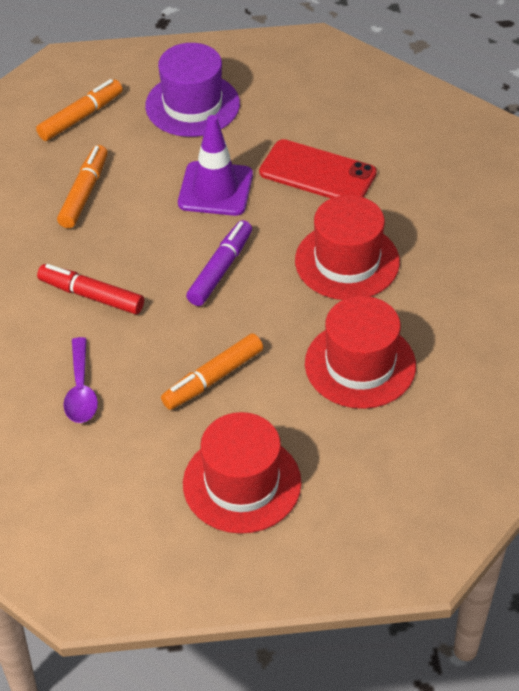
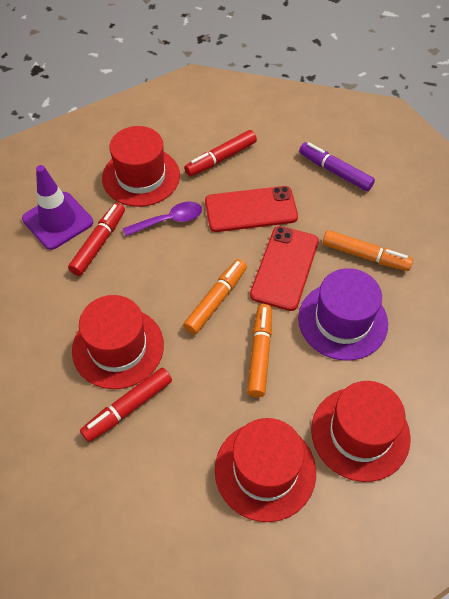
red hat: 3 -> 4
red marker: 1 -> 3
red phone: 1 -> 2

